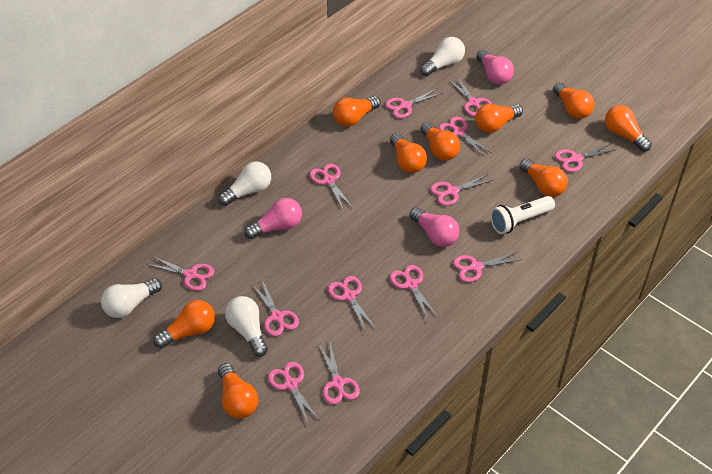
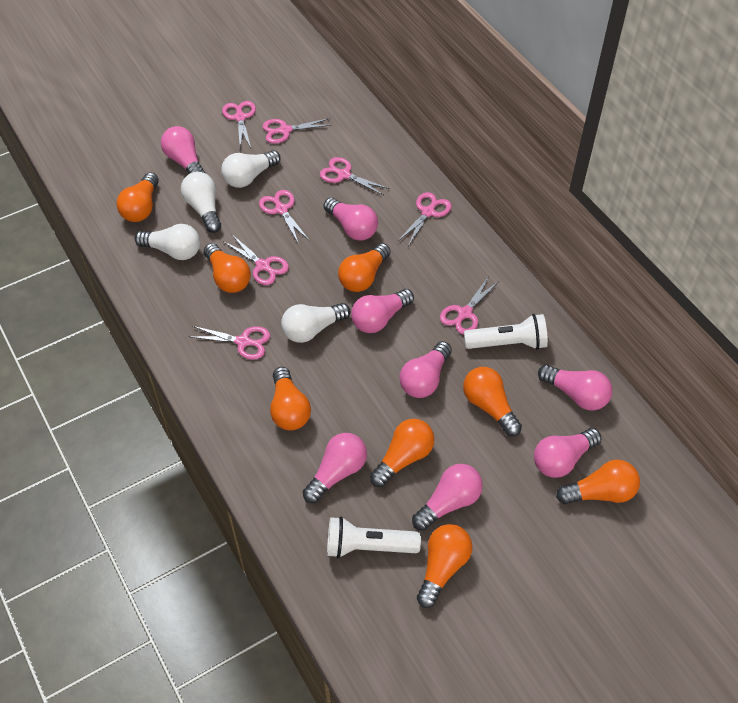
orange light bulb: 9 -> 8
pink light bulb: 3 -> 8
pink scissors: 13 -> 8
white flashlight: 1 -> 2

